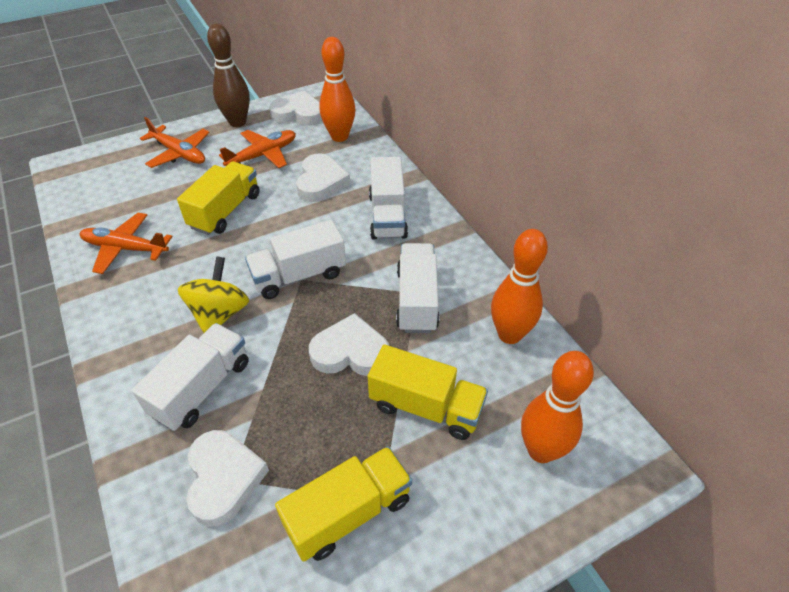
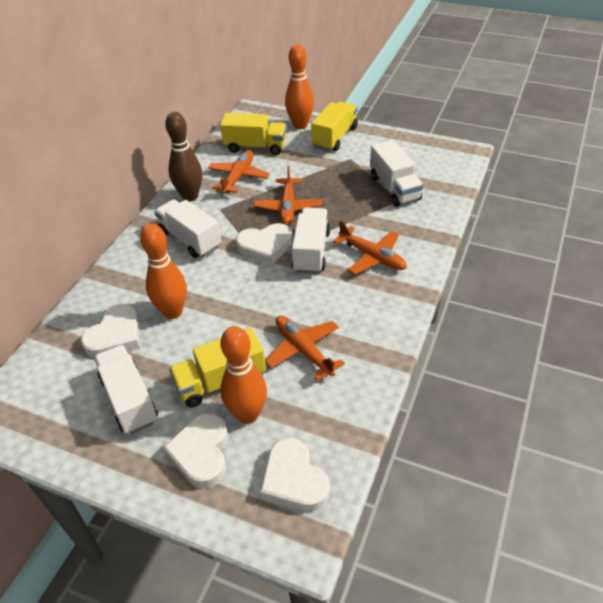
orange plane: 3 -> 4
yellow spinning top: 1 -> 0

